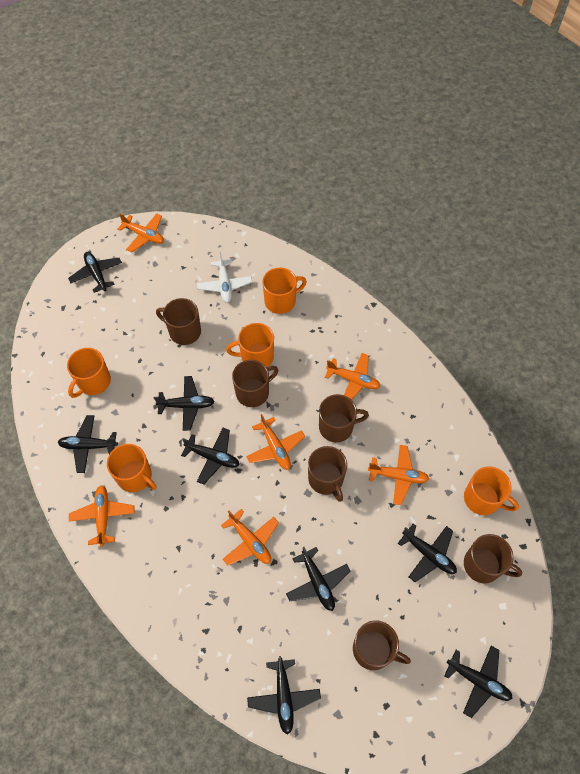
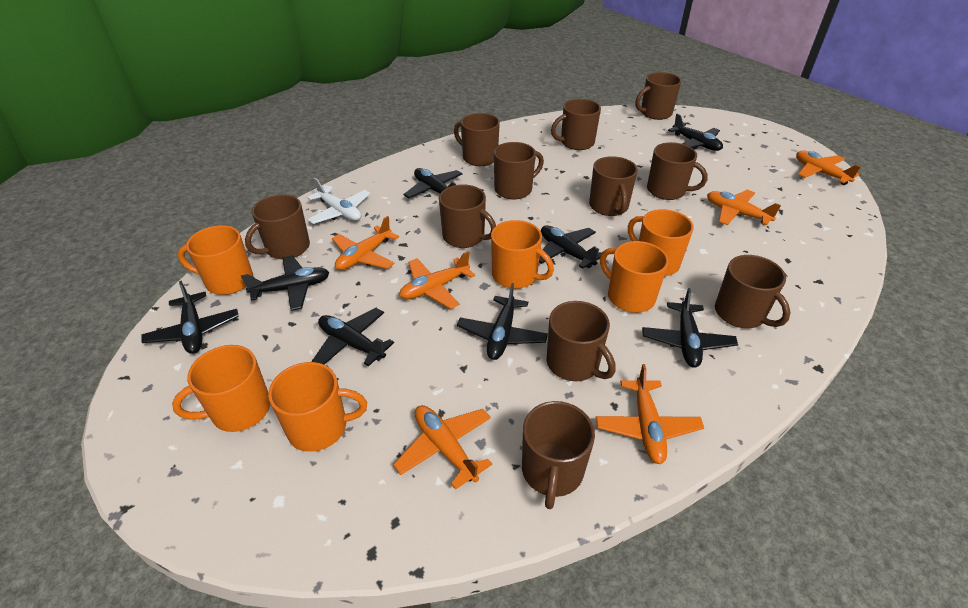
brown mug: 6 -> 11
orange mug: 5 -> 6

